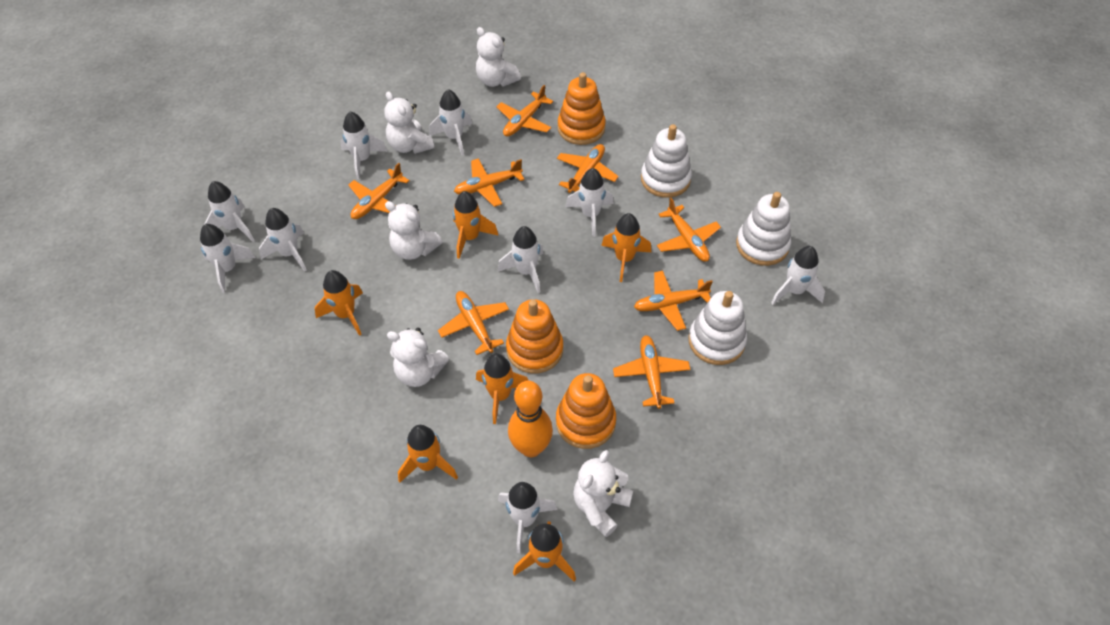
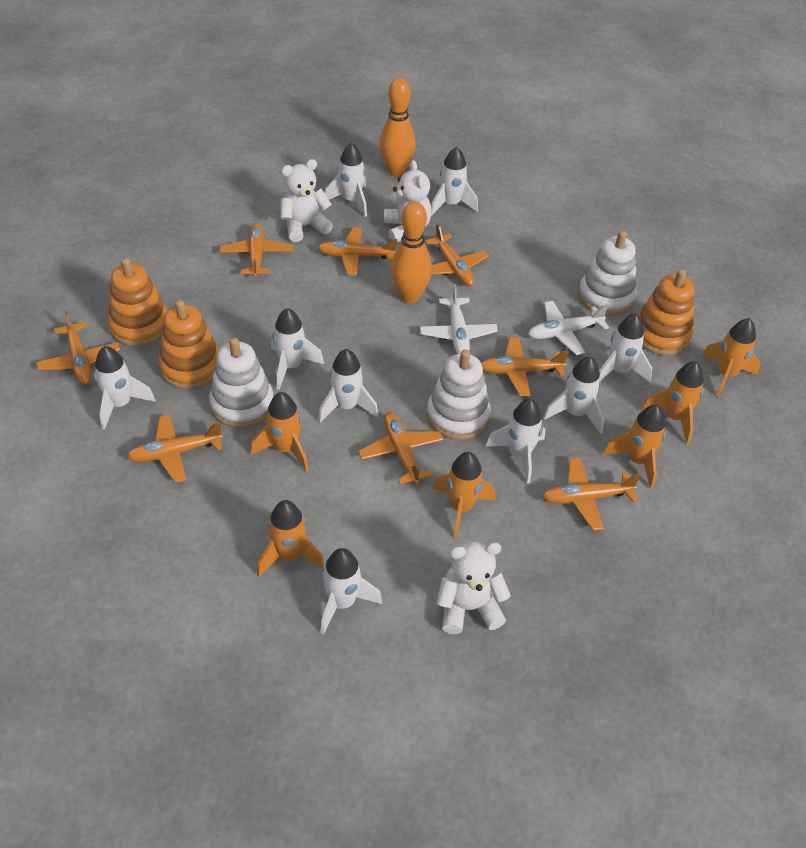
orange bowling pin: 1 -> 2
white plane: 0 -> 2
white teddy bear: 5 -> 3

